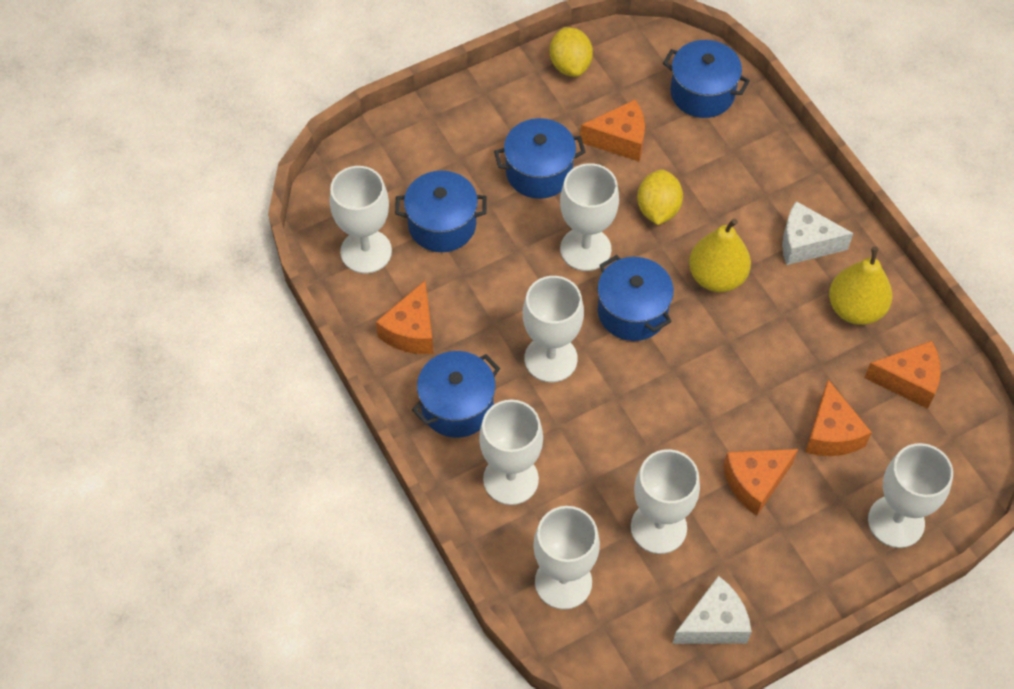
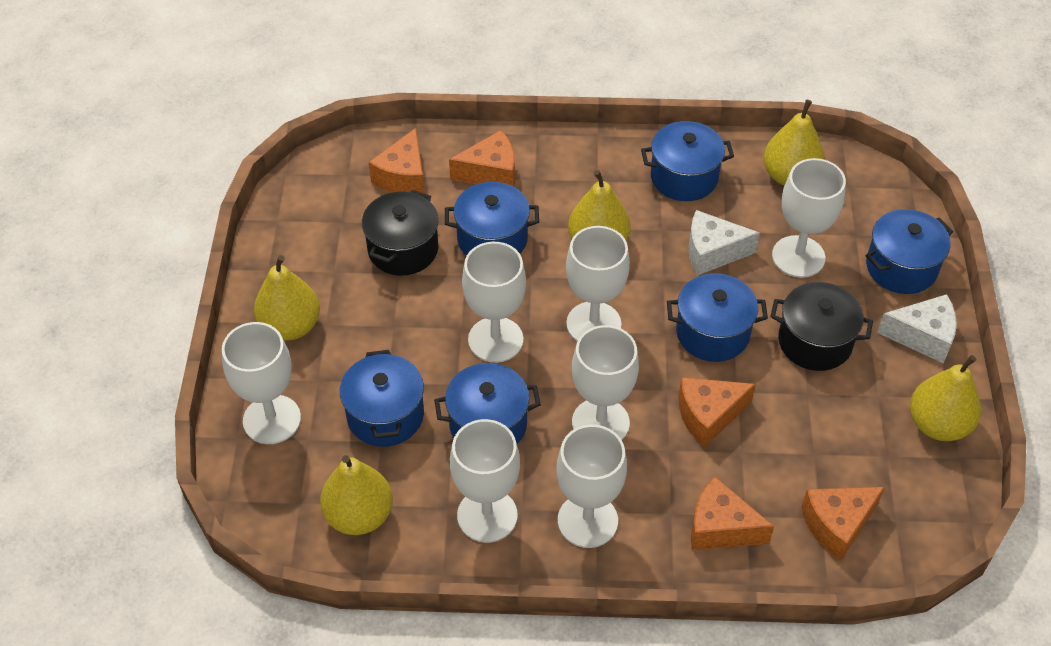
black pot: 0 -> 2
blue pot: 5 -> 6
yellow lemon: 2 -> 0
yellow pear: 2 -> 5

